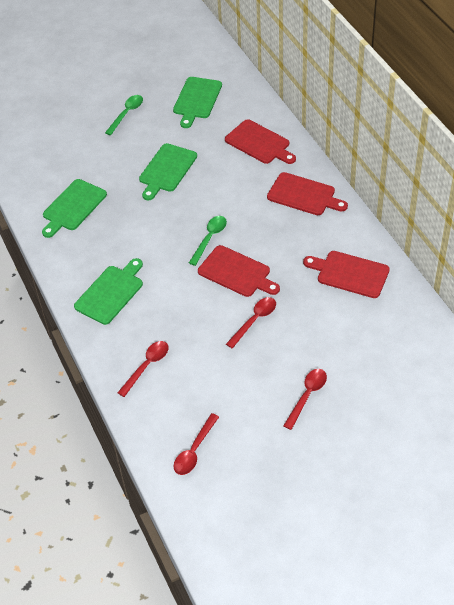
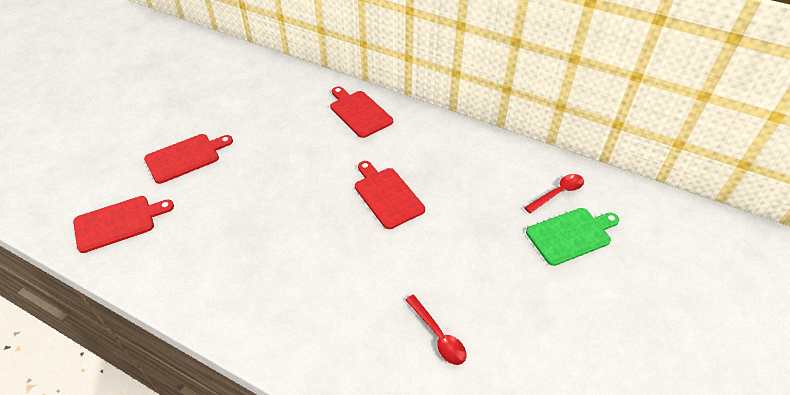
green cutting board: 4 -> 1
green spoon: 2 -> 0
red spoon: 4 -> 2

